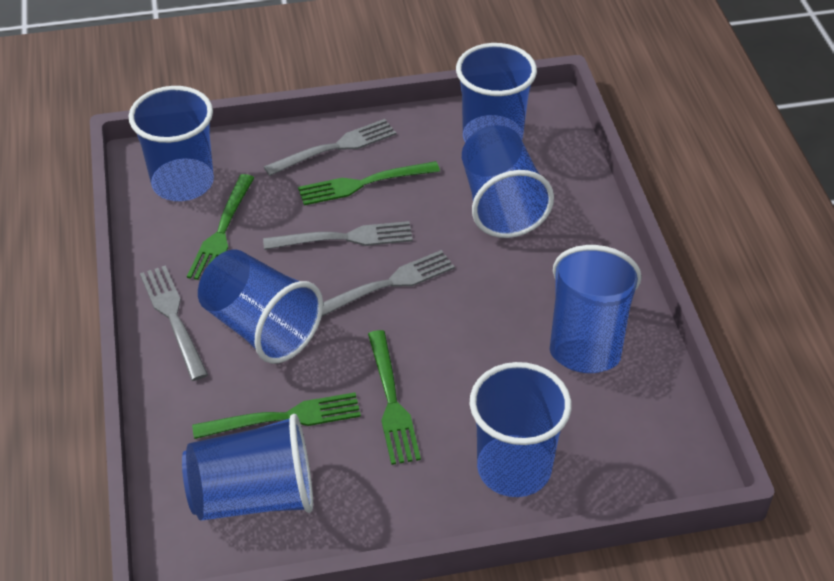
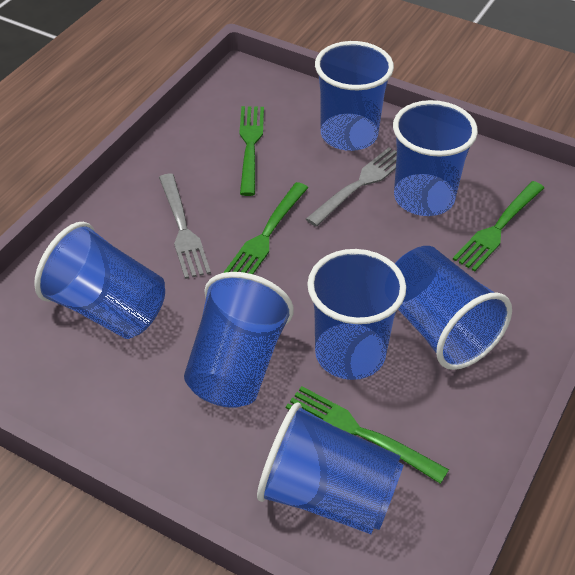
grey fork: 4 -> 2

